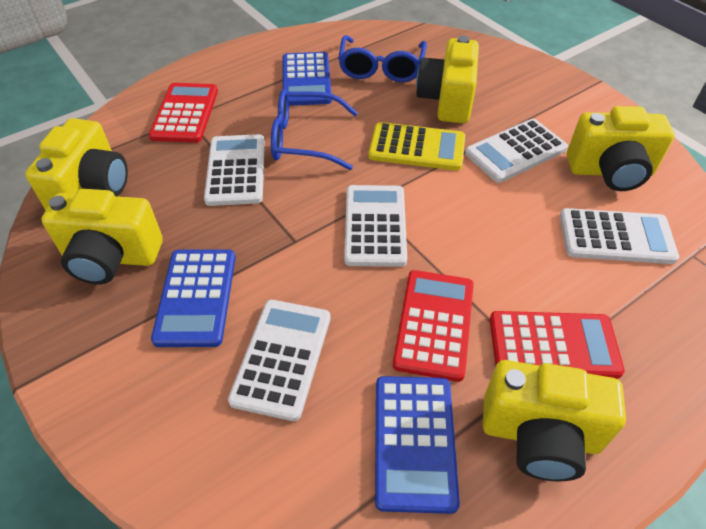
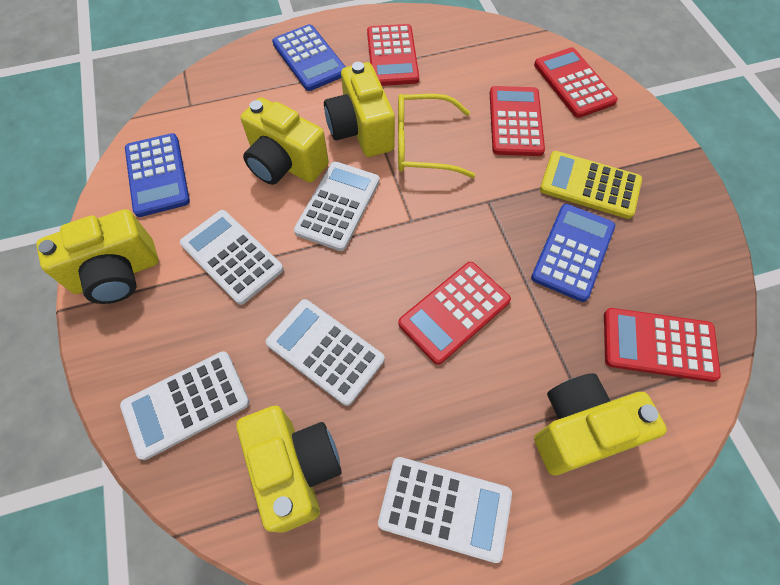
blue glasses: 2 -> 0
red calculator: 3 -> 5
yellow glasses: 0 -> 1

